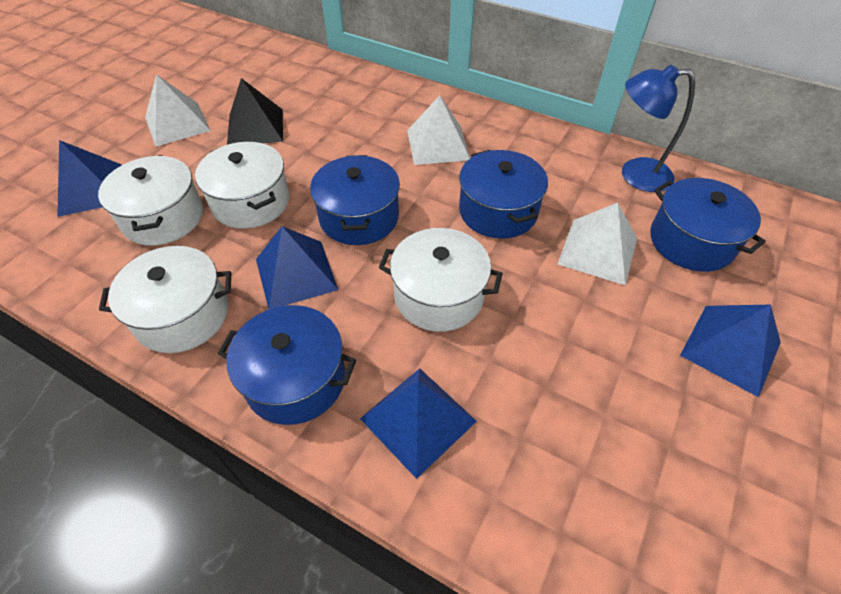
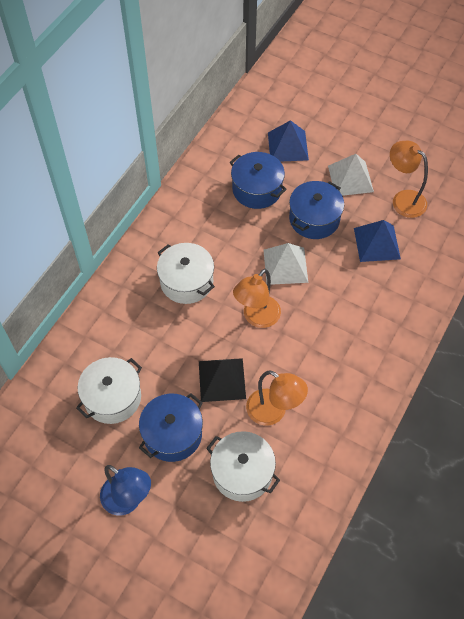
blue pot: 4 -> 3
blue pyramid: 4 -> 2
orange lamp: 0 -> 3
white pot: 4 -> 3
white pyramid: 3 -> 2

